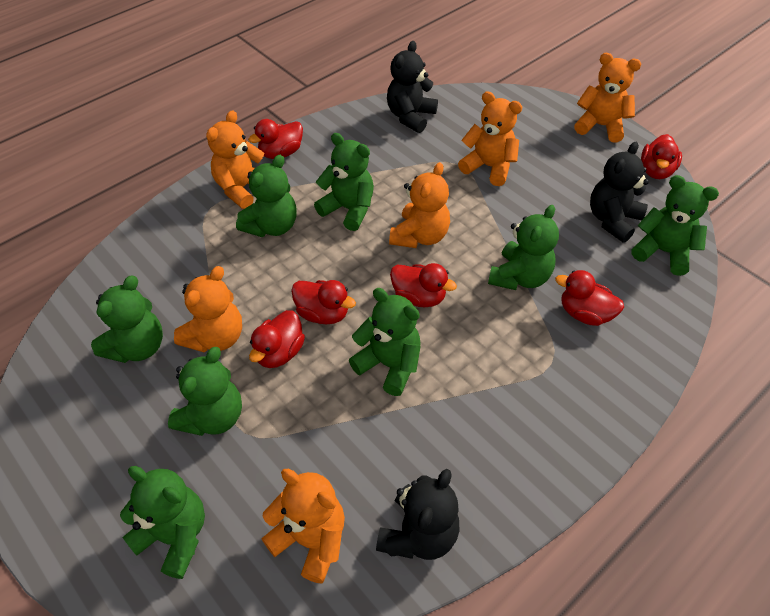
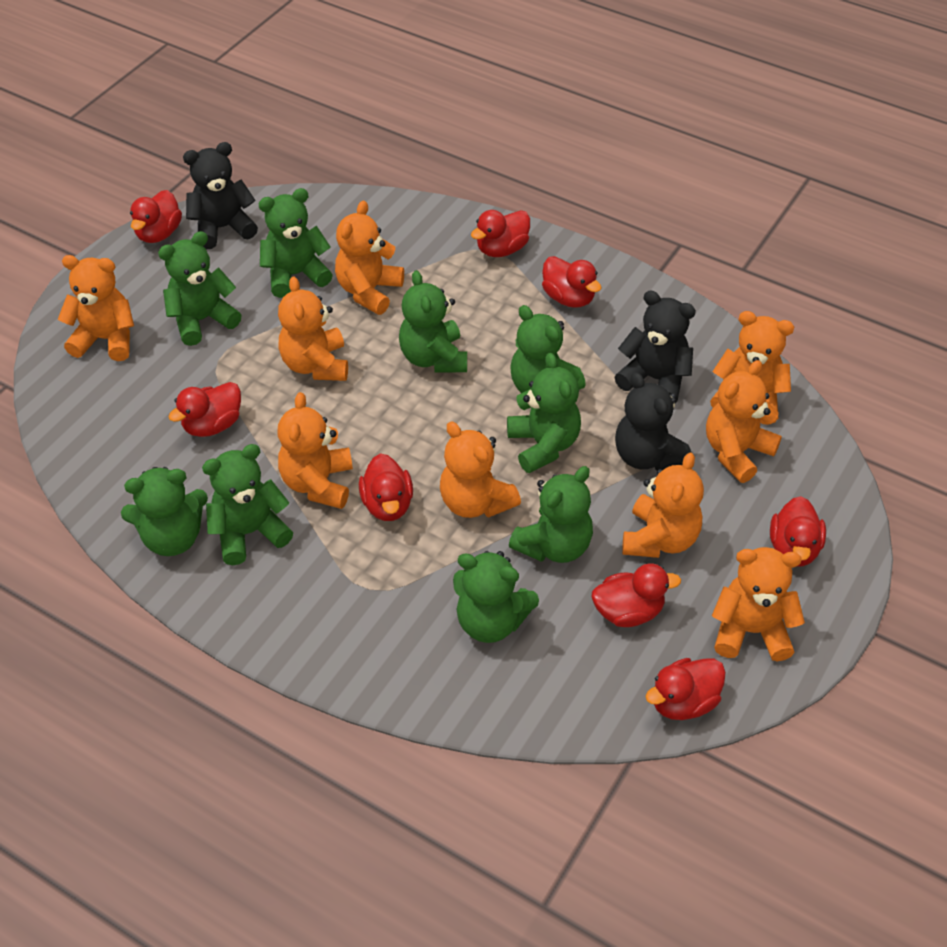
green teddy bear: 8 -> 9
orange teddy bear: 6 -> 9
red duck: 6 -> 8

